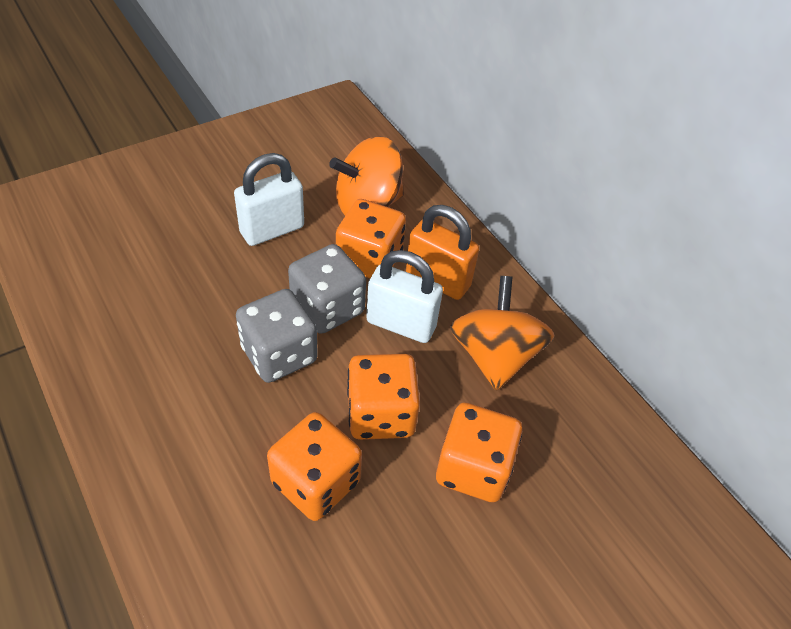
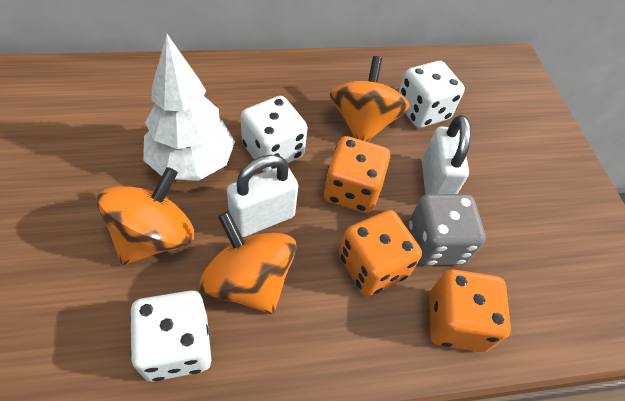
grey dice: 2 -> 1
orange dice: 4 -> 3
orange padlock: 1 -> 0
orange spinning top: 2 -> 3
white dice: 0 -> 3
white tree: 0 -> 1

